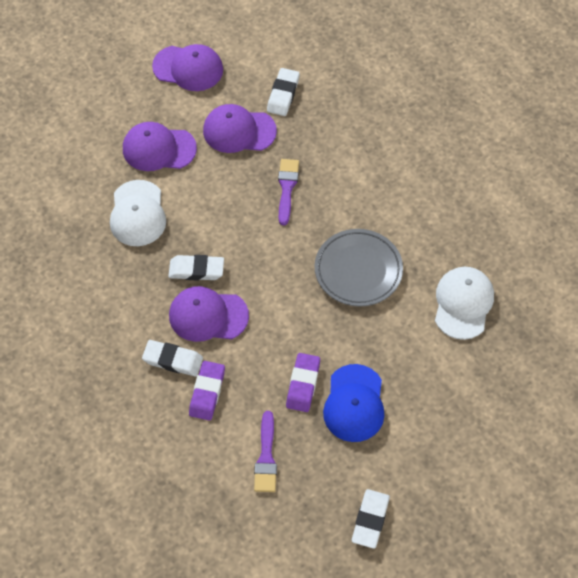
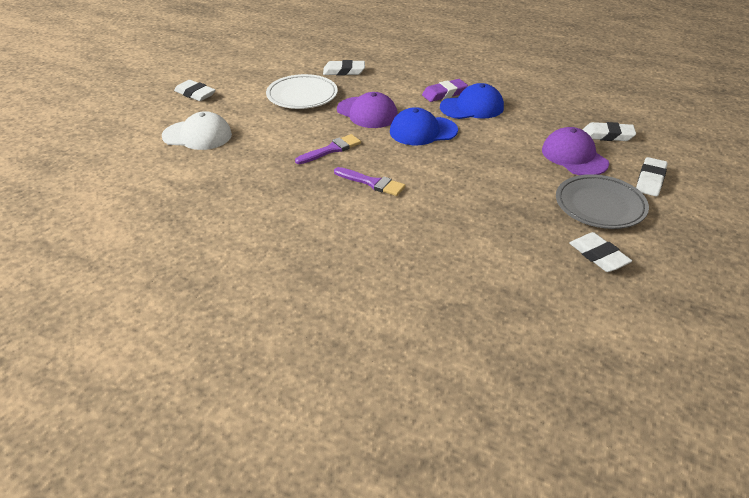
blue cap: 1 -> 2
purple cap: 4 -> 2
purple eraser: 2 -> 1
white cap: 2 -> 1
white eraser: 4 -> 5
white plate: 0 -> 1

